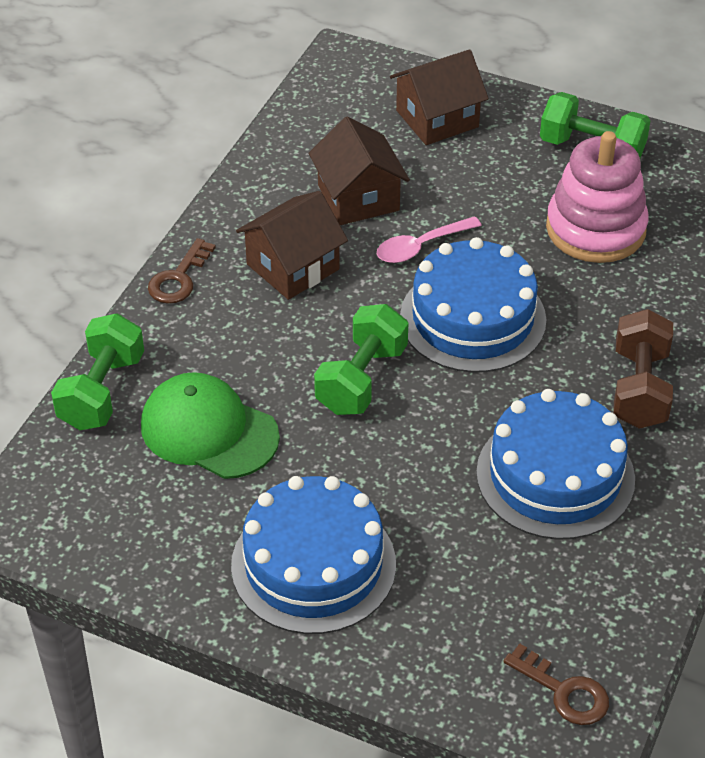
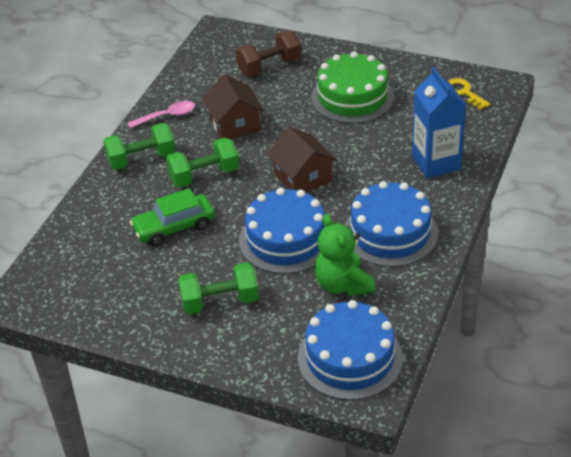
blue carton: 0 -> 1
brown house: 3 -> 2
brown key: 2 -> 0
green cake: 0 -> 1
green cap: 1 -> 0
green car: 0 -> 1
green teddy bear: 0 -> 1
pink stacking toy: 1 -> 0
yellow key: 0 -> 1

